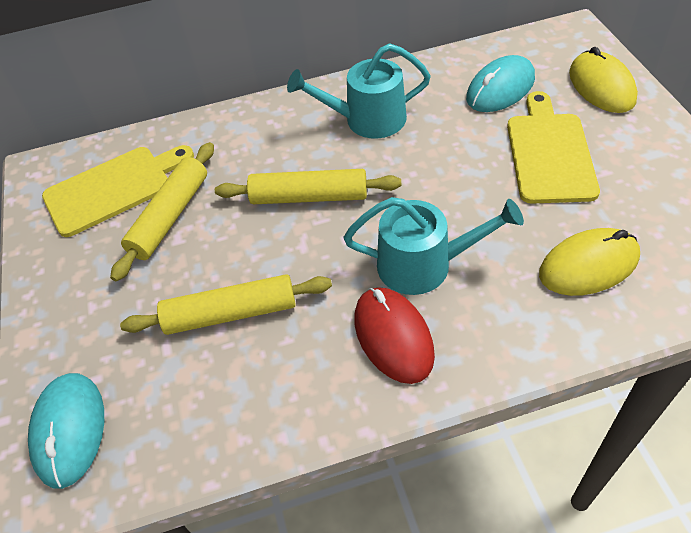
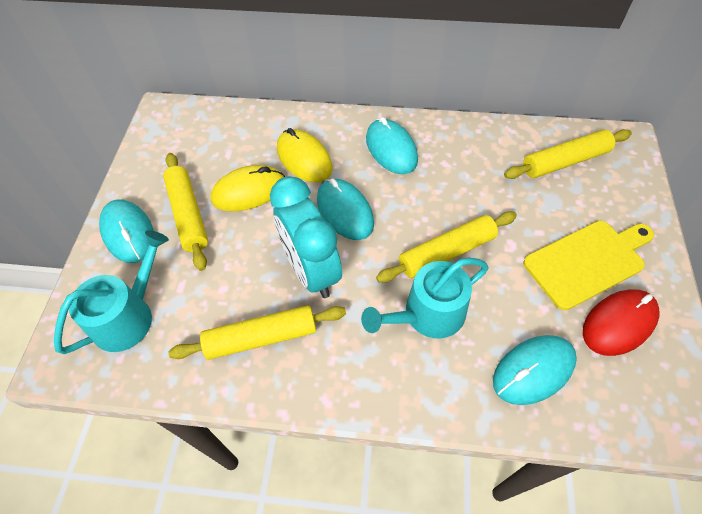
turquoise clock: 0 -> 1
turquoise mouse: 2 -> 4
yellow cutting board: 2 -> 1
yellow rolling pin: 3 -> 4

